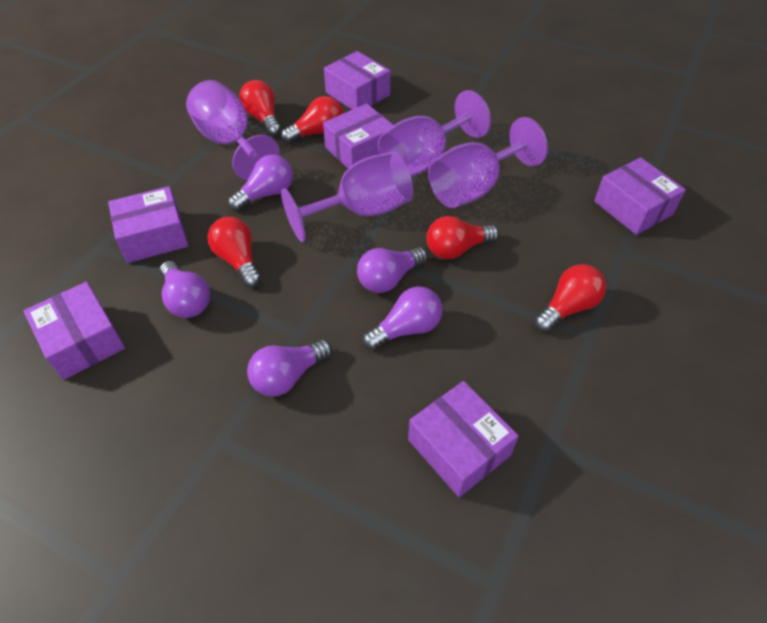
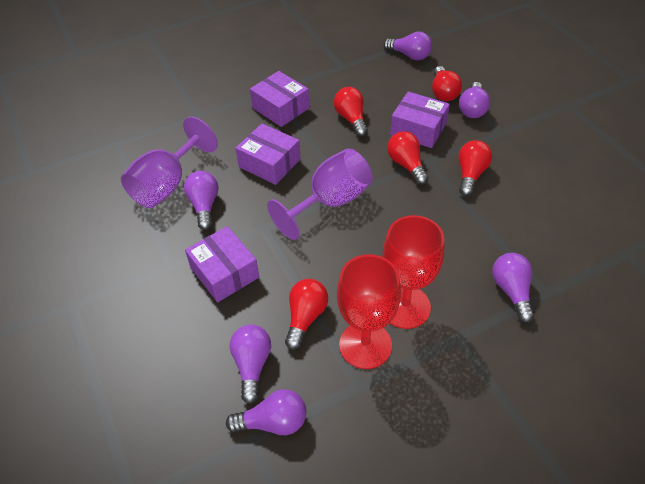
purple box: 6 -> 4
purple goblet: 4 -> 2
purple light bulb: 5 -> 6
red goblet: 0 -> 2

